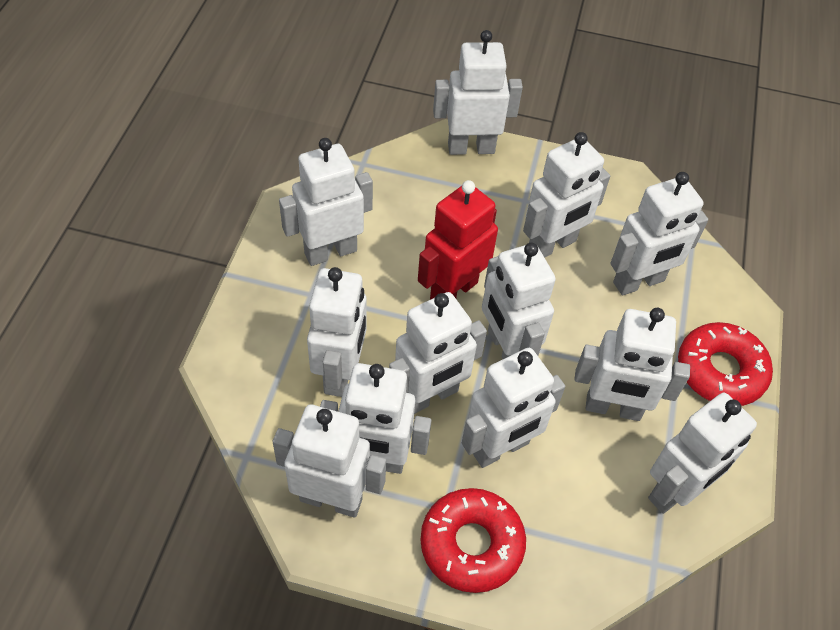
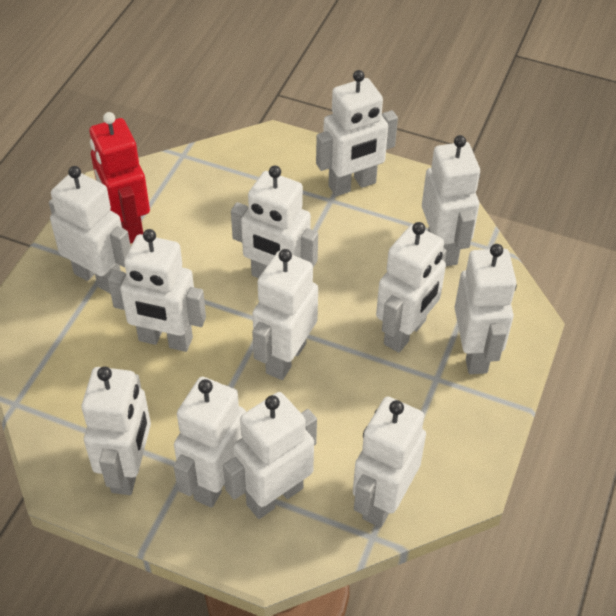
red donut: 2 -> 0

